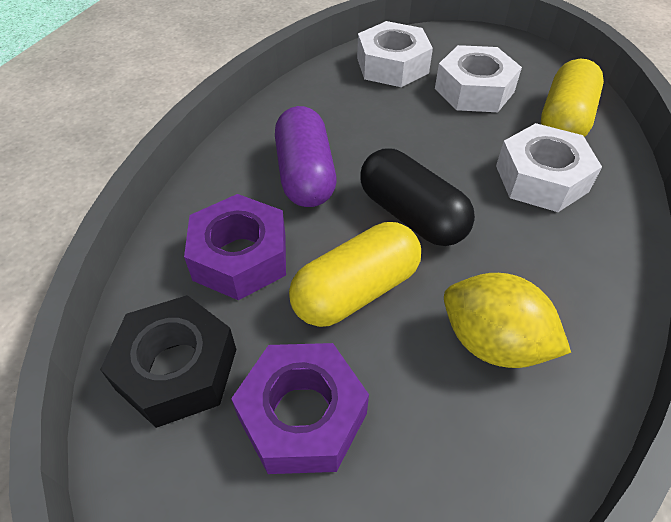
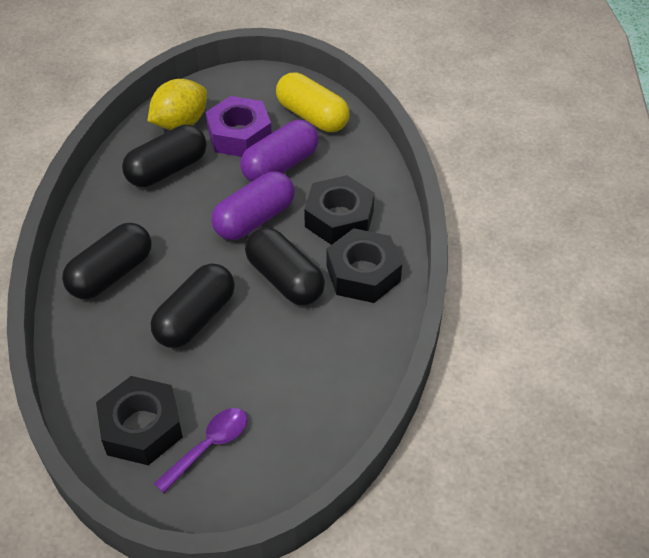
black capsule: 1 -> 4
black nut: 1 -> 3
purple capsule: 1 -> 2
purple nut: 2 -> 1
purple spoon: 0 -> 1
white nut: 3 -> 0
yellow capsule: 2 -> 1

